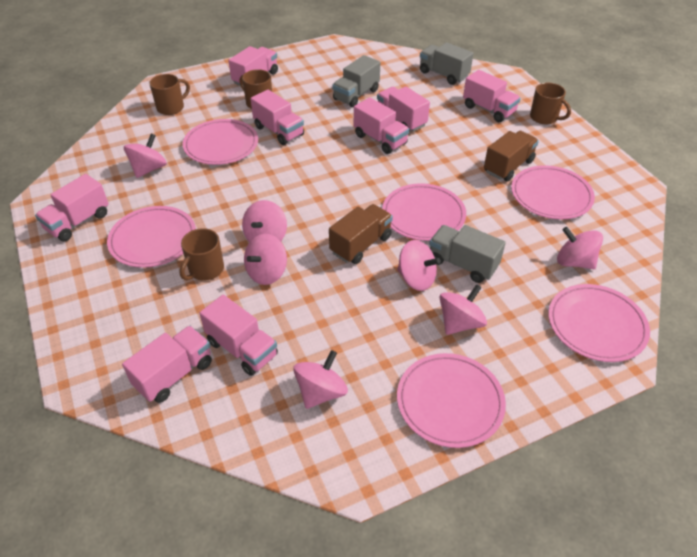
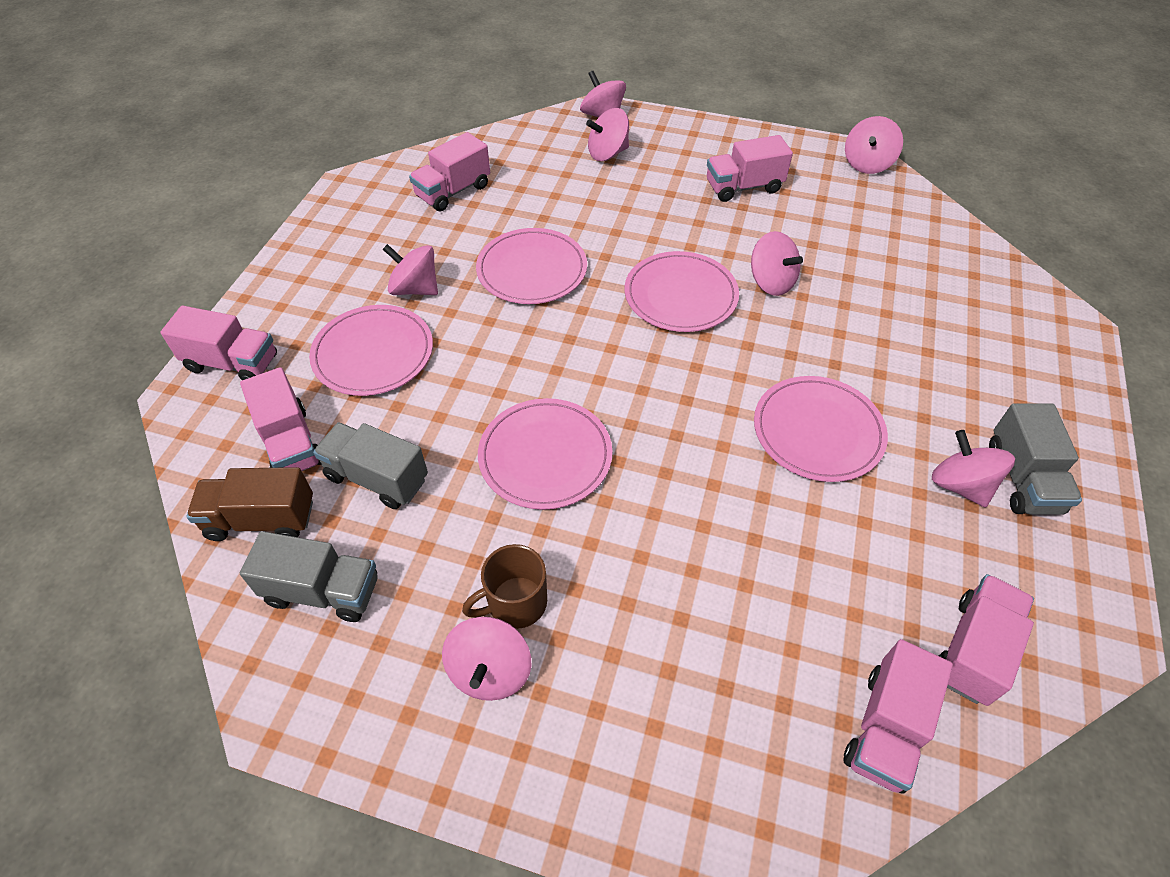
brown mug: 4 -> 1
brown truck: 2 -> 1
pink plate: 6 -> 5
pink truck: 8 -> 6

